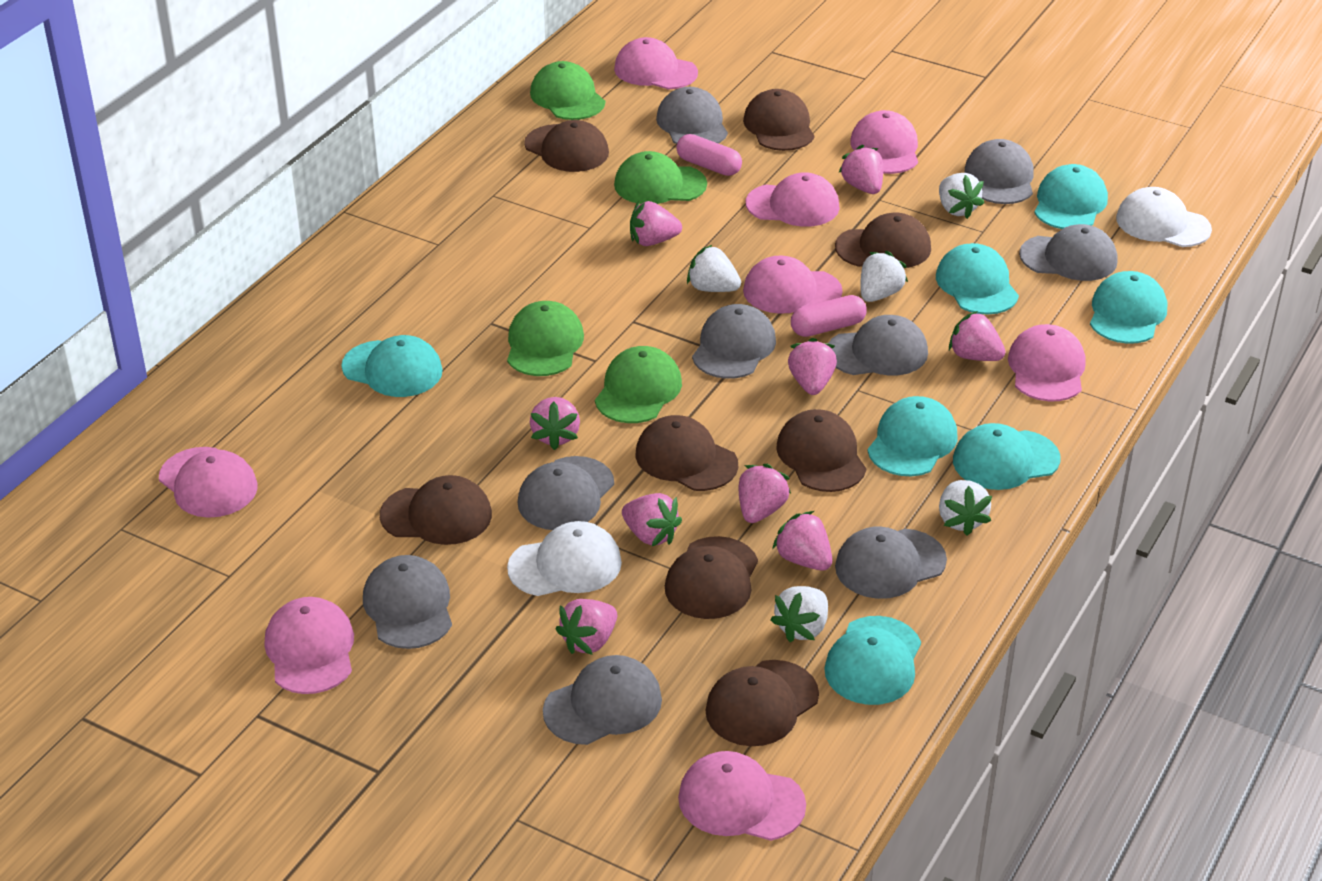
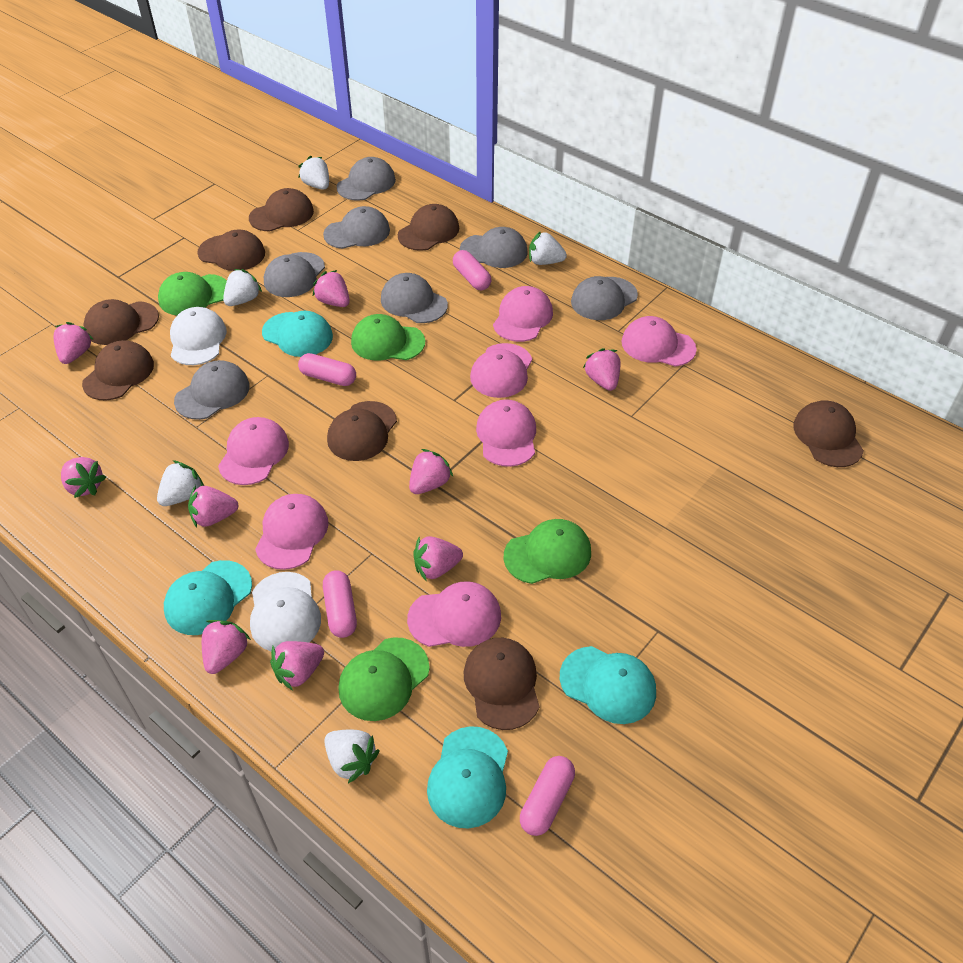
grey cap: 9 -> 7
pink cap: 8 -> 7
pink capsule: 2 -> 4
turquoise cap: 7 -> 4

